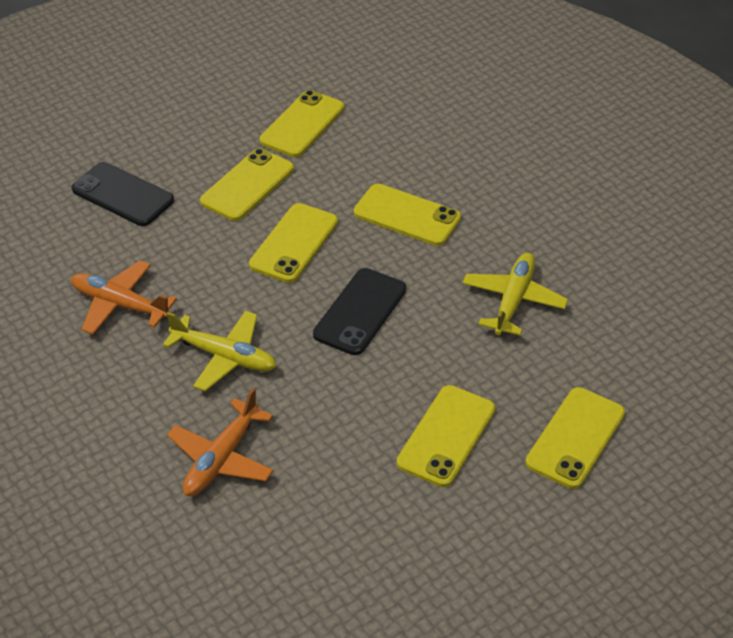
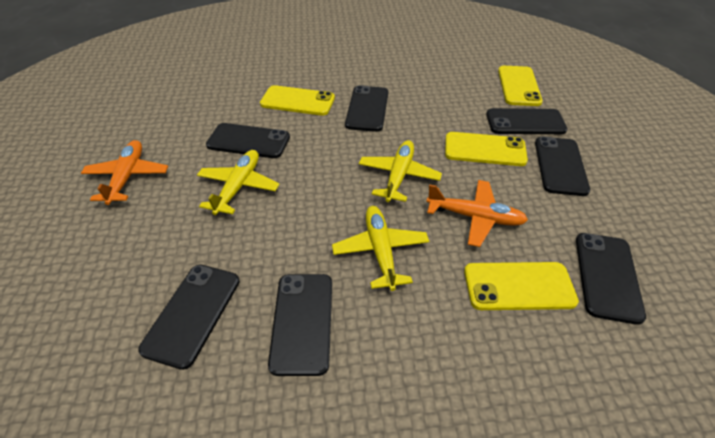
black phone: 2 -> 7
yellow phone: 6 -> 4
yellow plane: 2 -> 3

